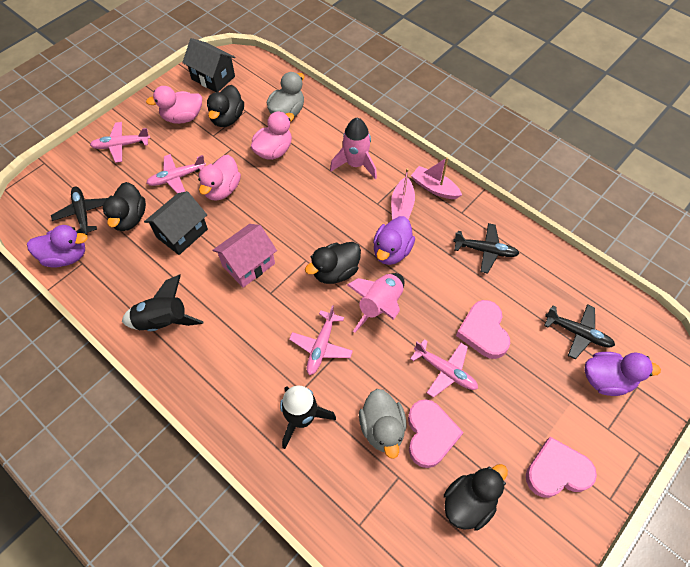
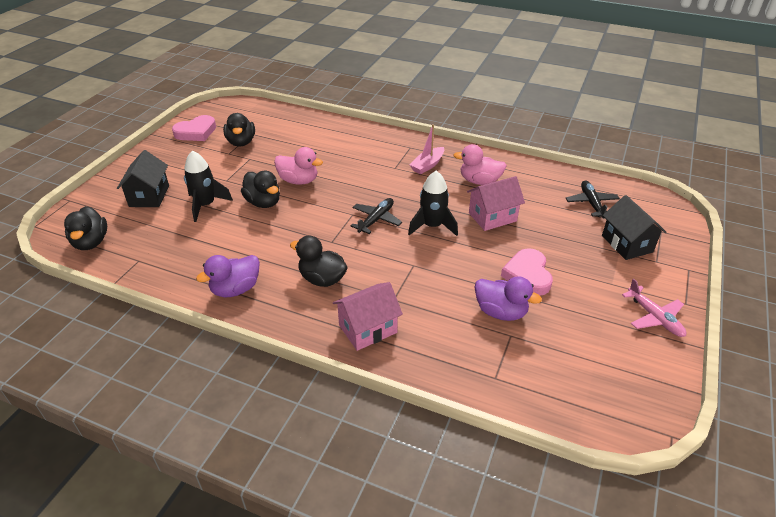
black plane: 3 -> 2
grey duck: 2 -> 0
pink boat: 2 -> 1
pink duck: 3 -> 2
pink heart: 3 -> 2
pink house: 1 -> 2
pink plane: 4 -> 1
pink rocket: 2 -> 0
purple duck: 3 -> 2

